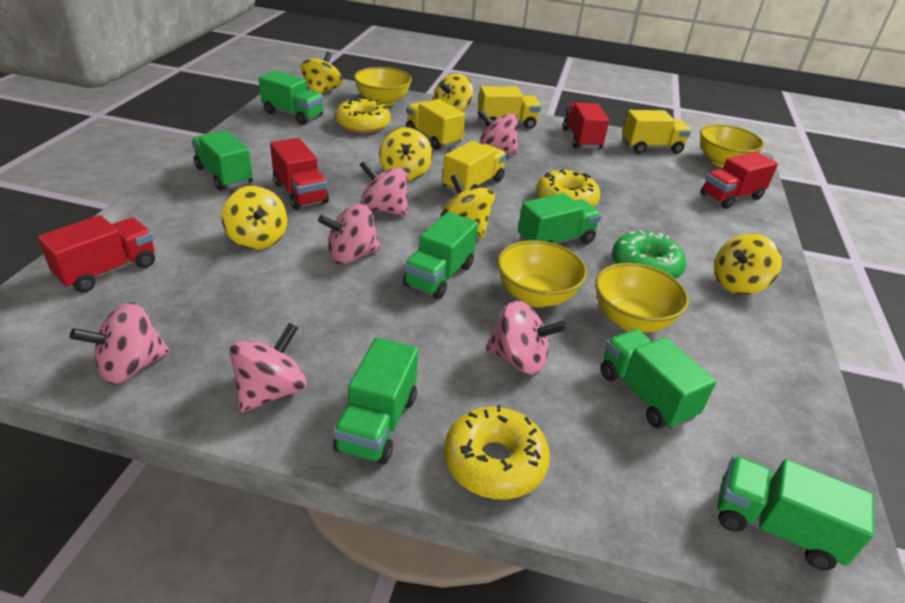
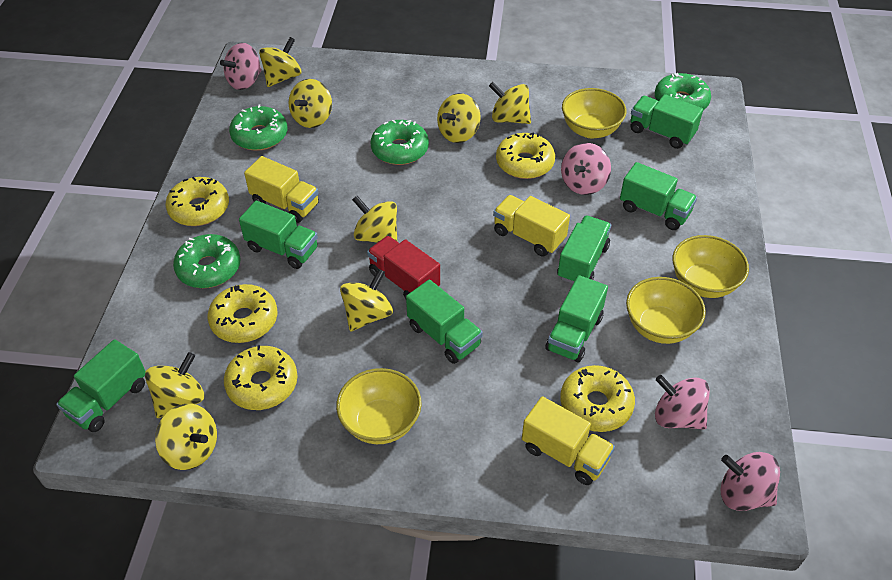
green donut: 1 -> 4
pink spinning top: 6 -> 4
red truck: 4 -> 1
yellow donut: 3 -> 5
yellow spinning top: 6 -> 8
yellow truck: 4 -> 3

